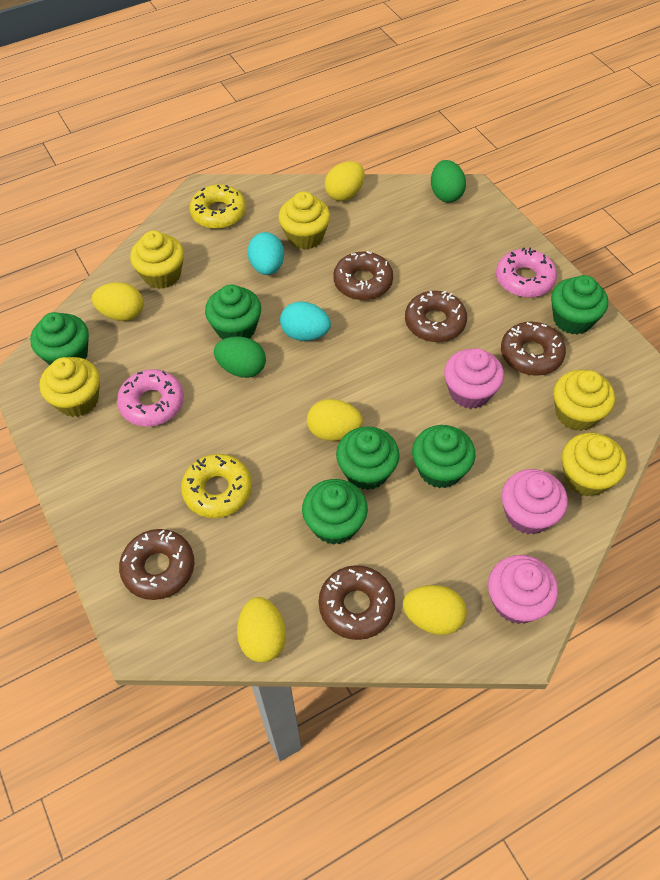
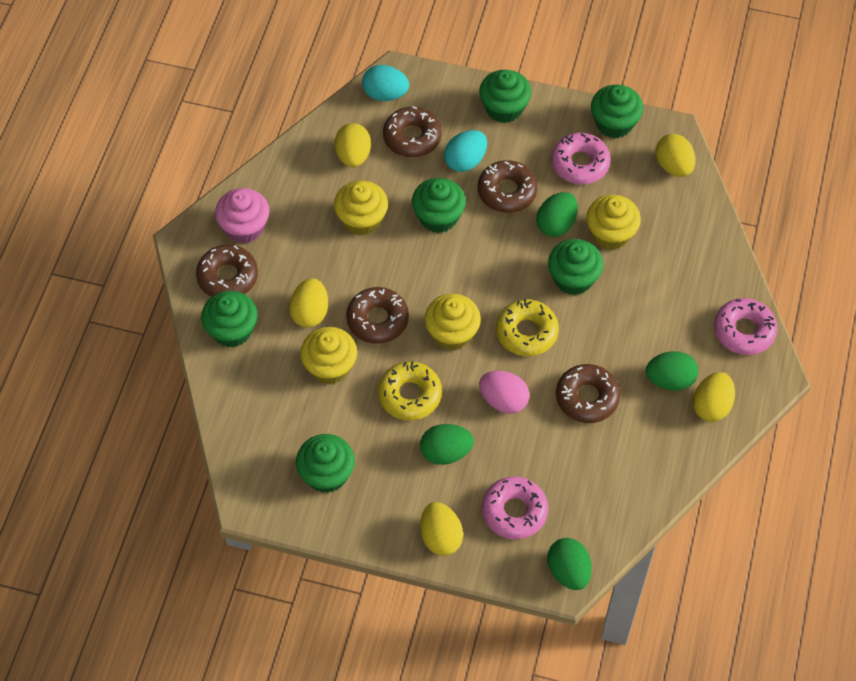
green egg: 2 -> 4
pink cupcake: 3 -> 1
pink donut: 2 -> 3
pink egg: 0 -> 1
yellow cupcake: 5 -> 4

